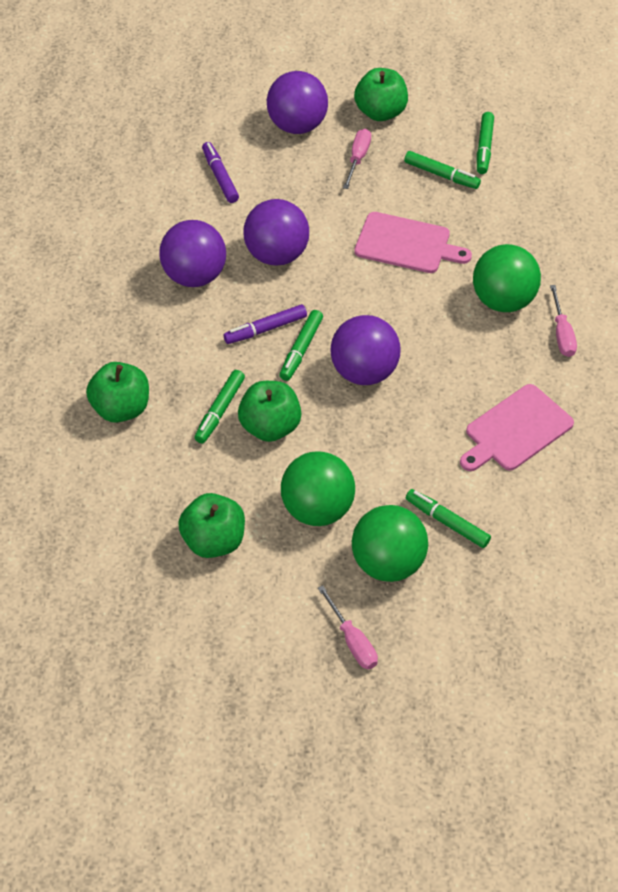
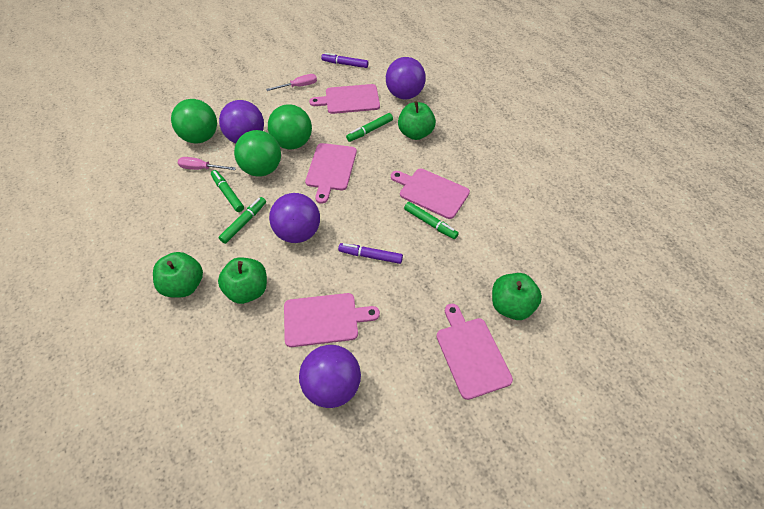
green marker: 5 -> 4
pink cutting board: 2 -> 5
pink screwdriver: 3 -> 2

